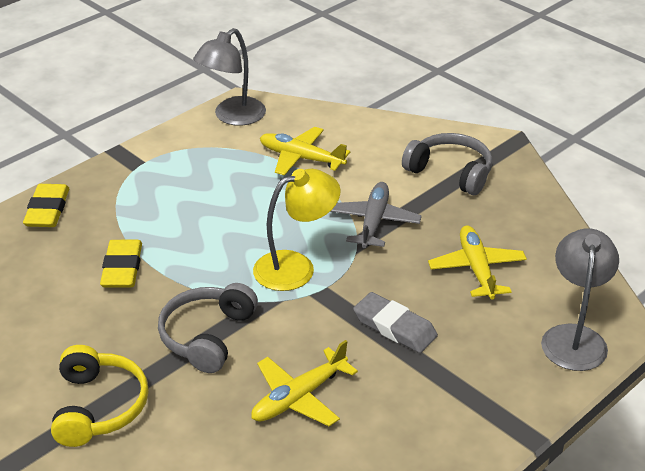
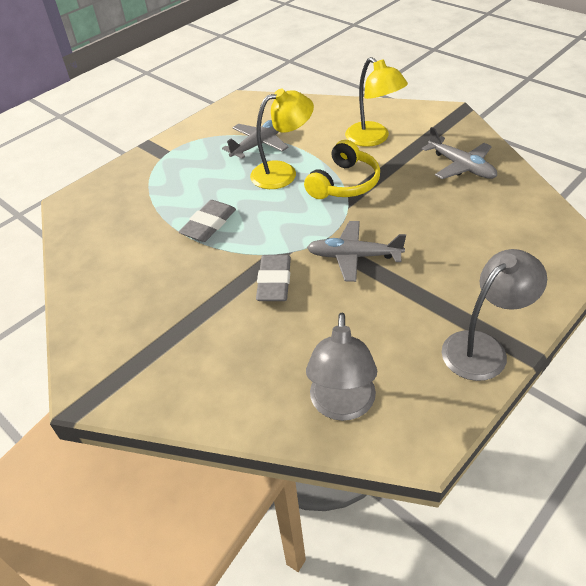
grey eraser: 1 -> 2
grey headphones: 2 -> 0
grey plane: 1 -> 3
yellow eraser: 2 -> 0
yellow lamp: 1 -> 2
yellow plane: 3 -> 0

